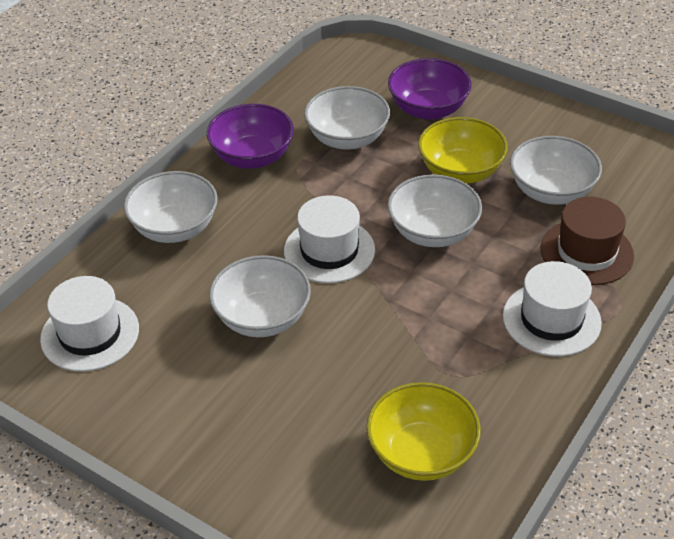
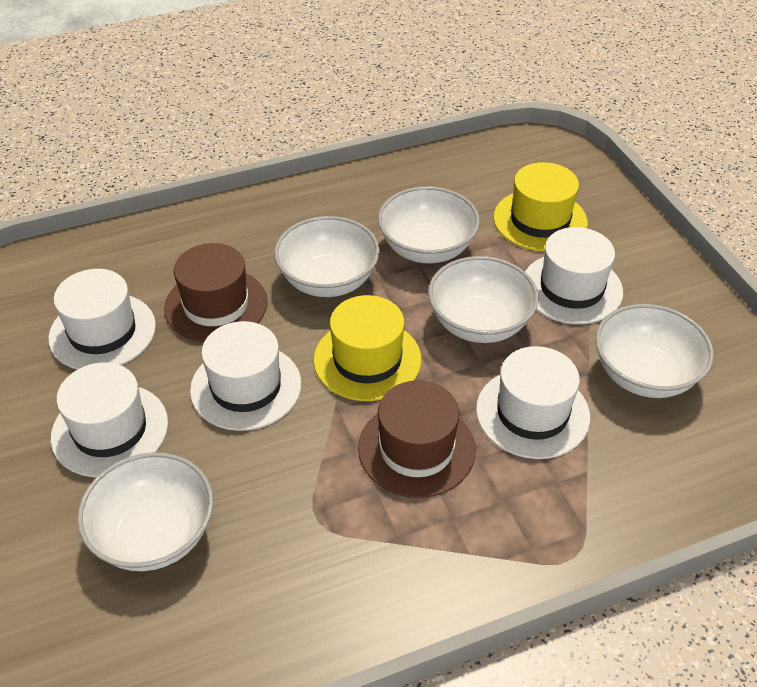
brown hat: 1 -> 2
purple bowl: 2 -> 0
white hat: 3 -> 5
yellow bowl: 2 -> 0
yellow hat: 0 -> 2

